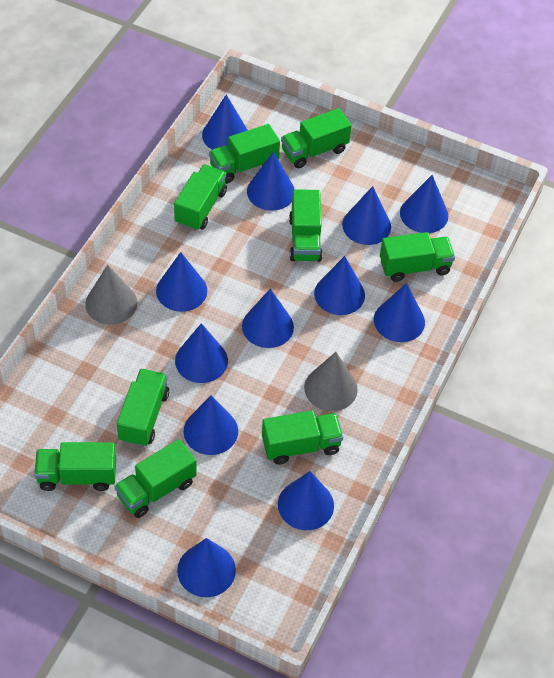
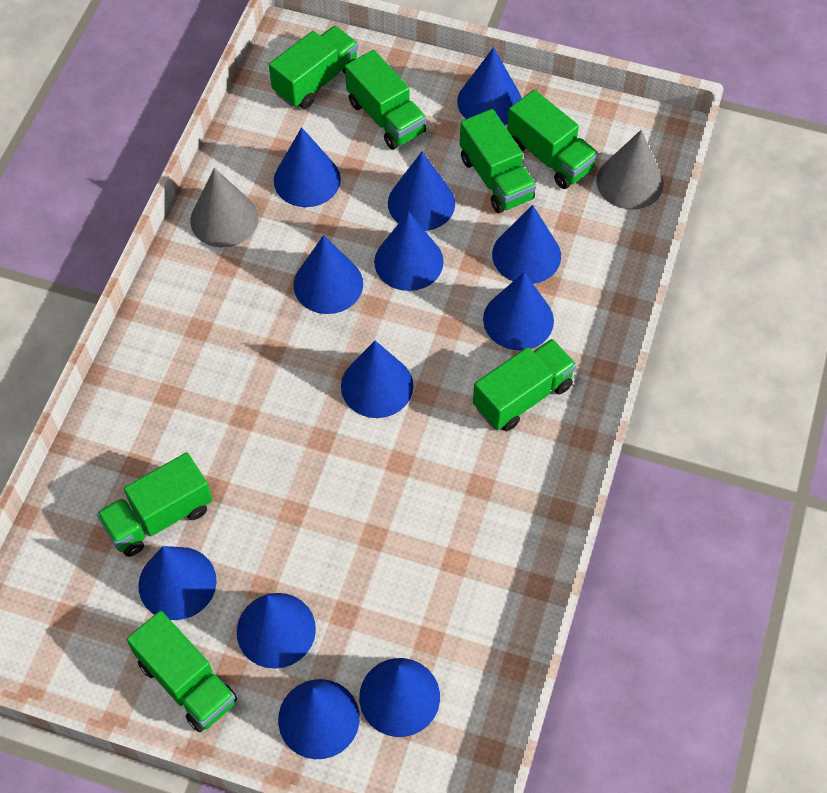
green truck: 9 -> 7

